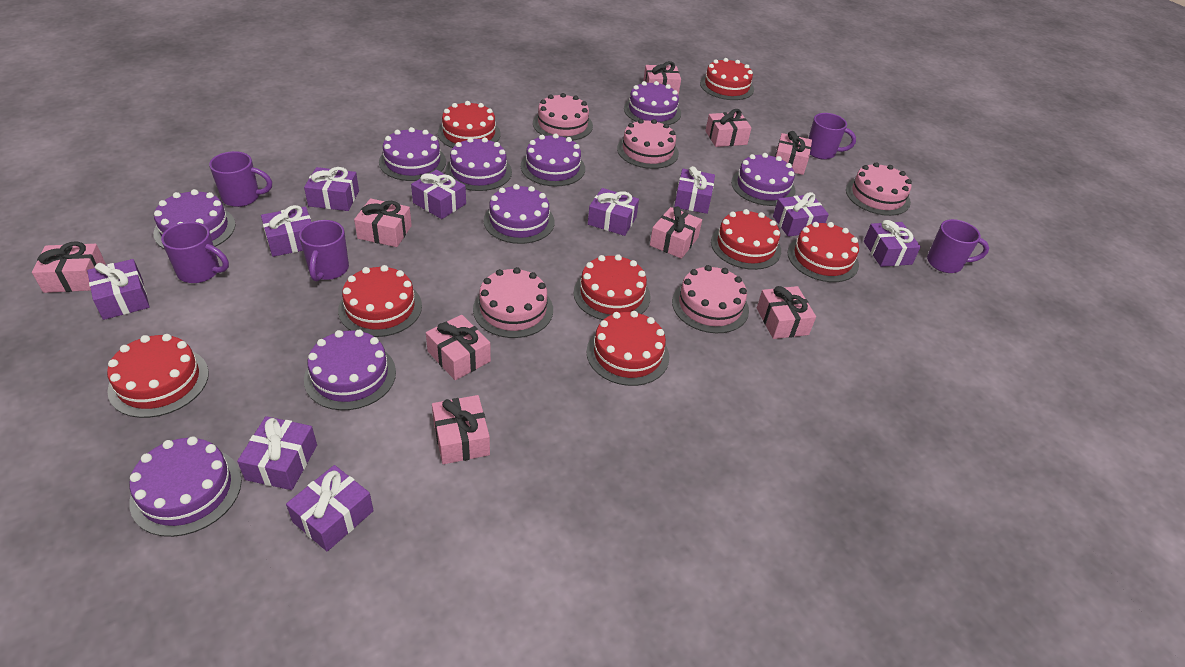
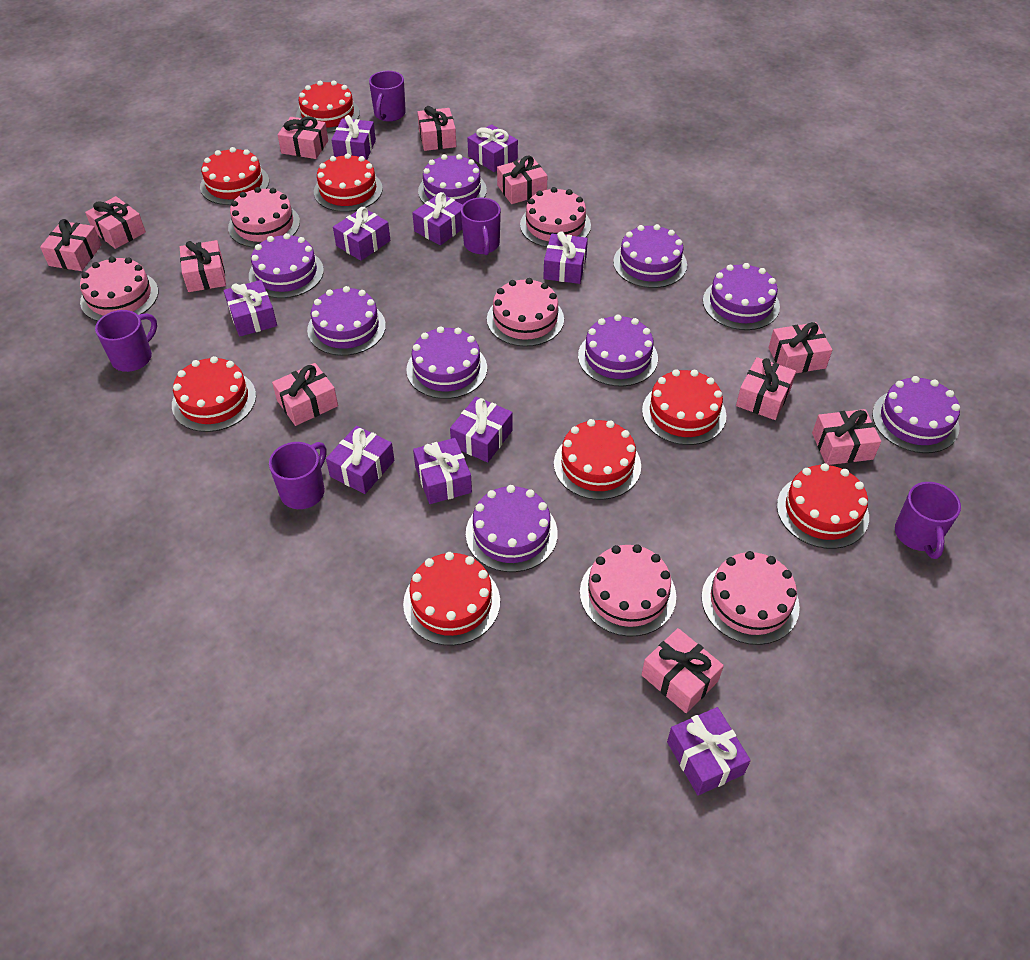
pink cake: 5 -> 6
pink gift: 9 -> 11

